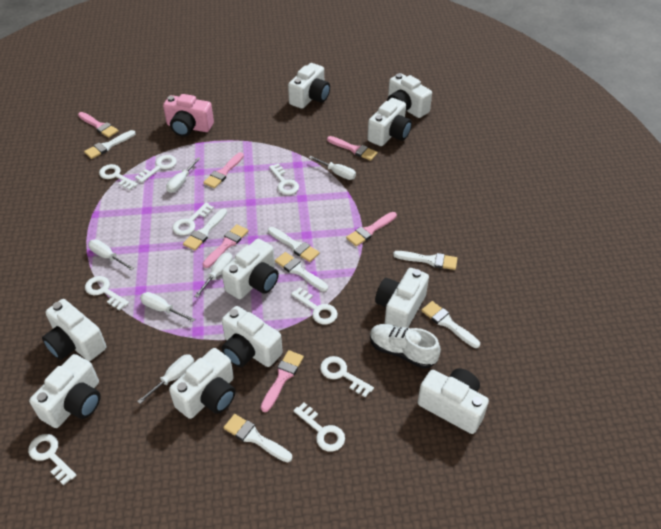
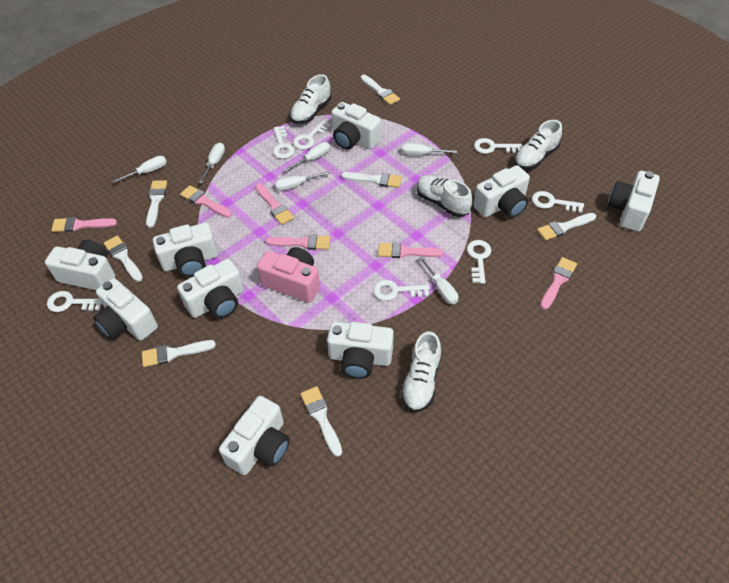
white camera: 10 -> 9
white key: 9 -> 7
white shoe: 1 -> 4

